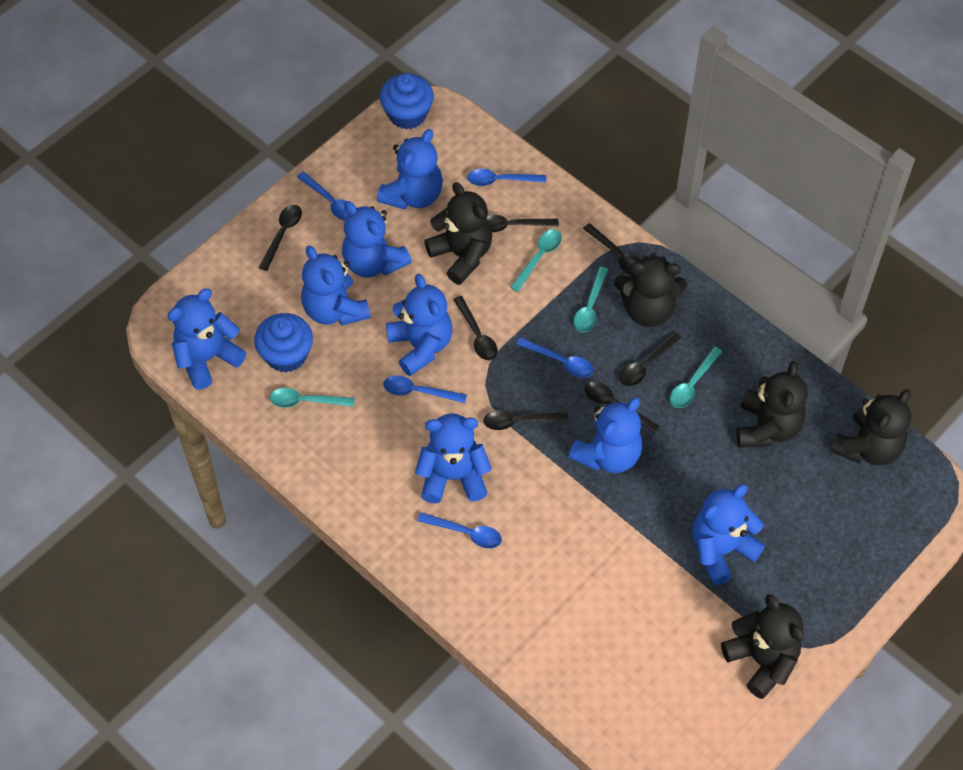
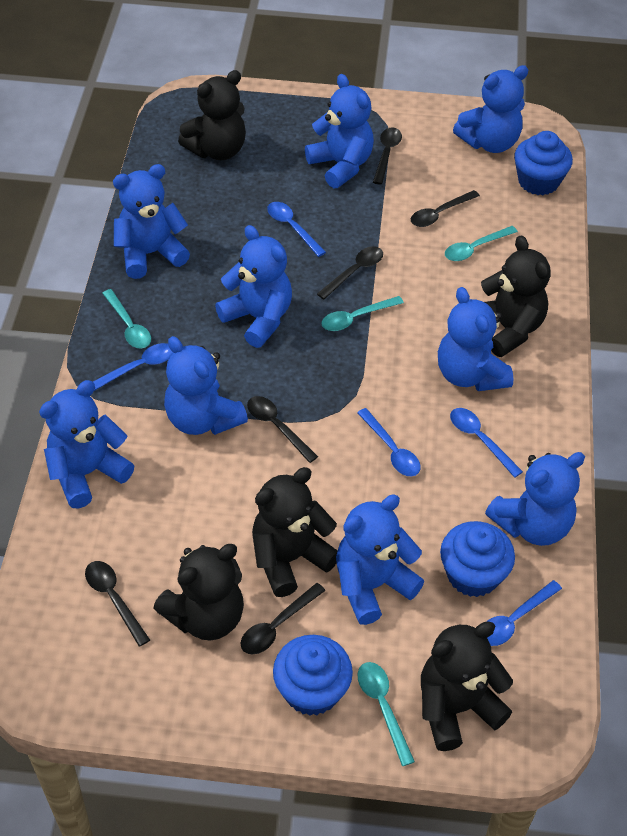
black spoon: 7 -> 6
blue cupcake: 2 -> 3
blue teddy bear: 8 -> 9

